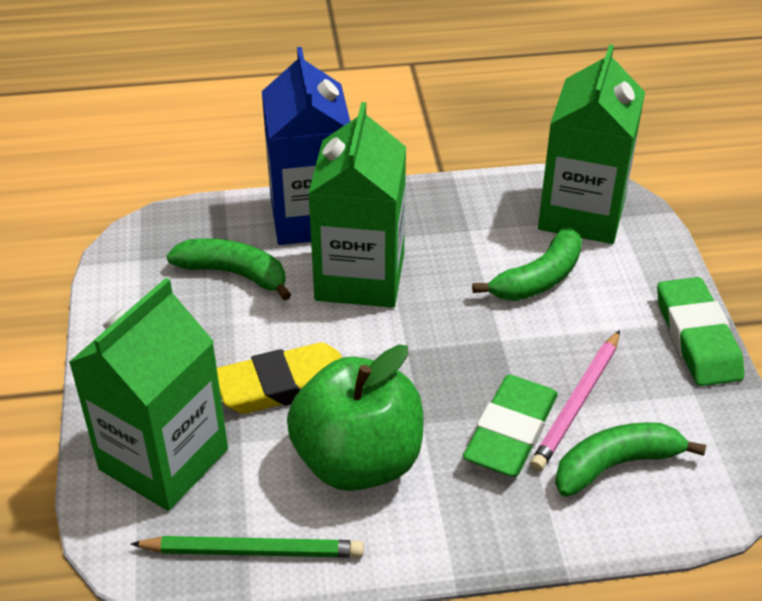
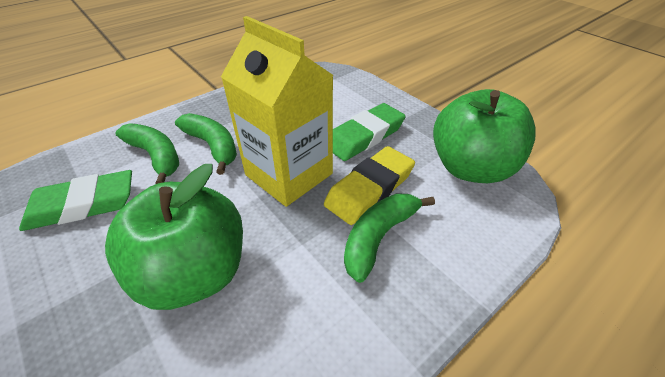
blue carton: 1 -> 0
green apple: 1 -> 2
green carton: 3 -> 0
green pencil: 1 -> 0
pink pencil: 1 -> 0
yellow carton: 0 -> 1

